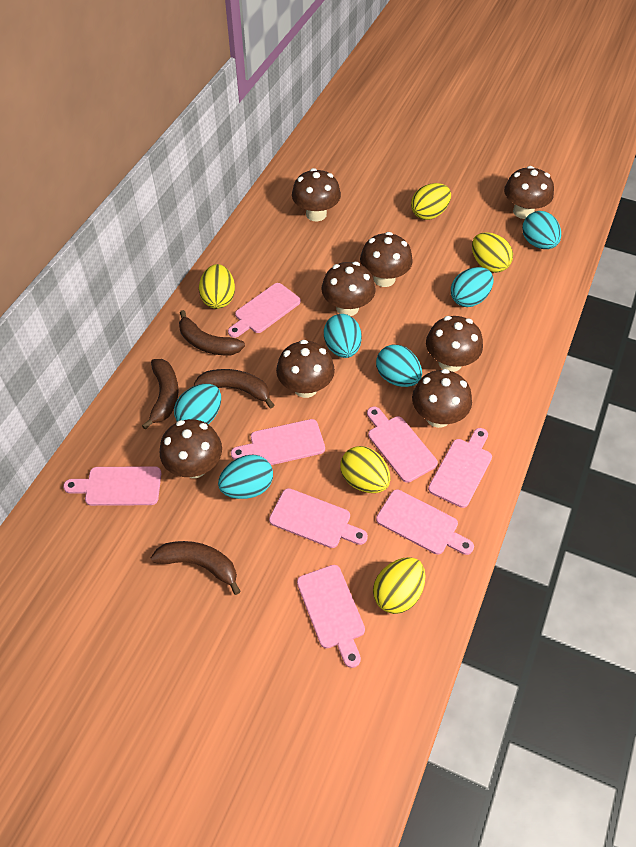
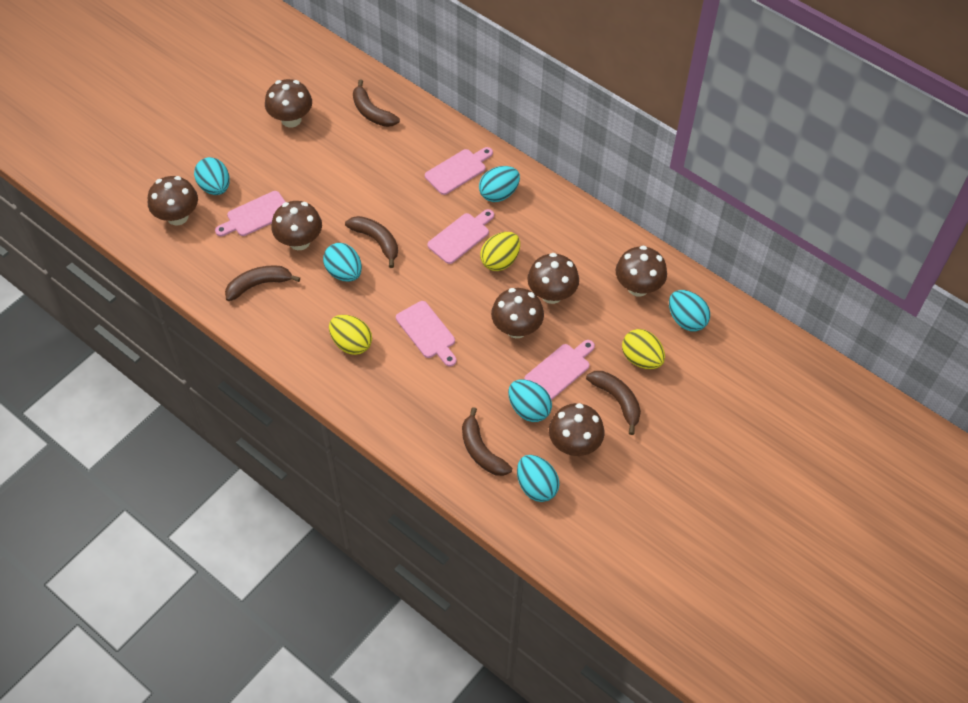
brown banana: 4 -> 5
brown mushroom: 8 -> 7
pink cutting board: 8 -> 5
yellow egg: 5 -> 3

